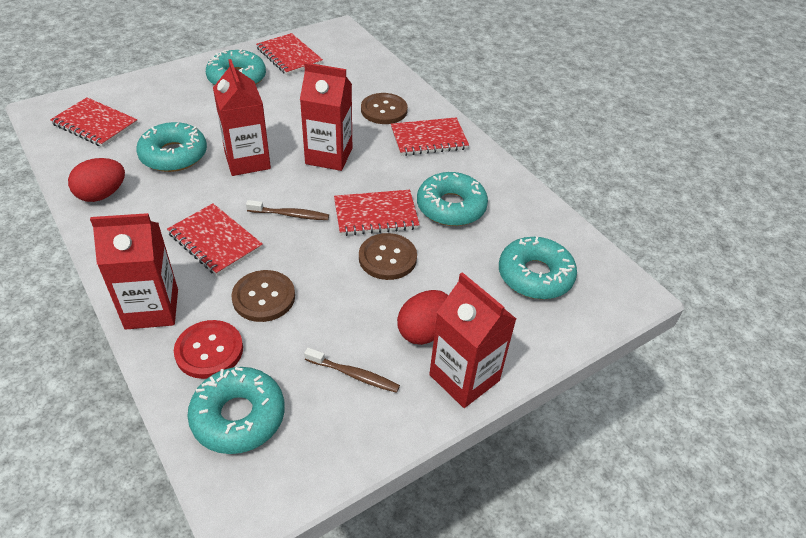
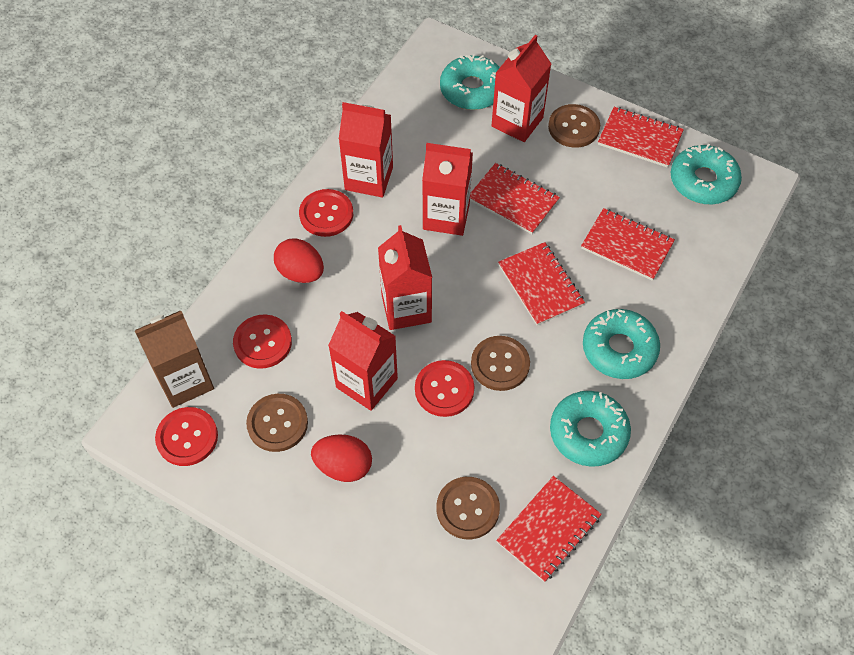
brown button: 3 -> 4
brown carton: 0 -> 1
brown toothbrush: 2 -> 0
red button: 1 -> 4
red carton: 4 -> 5
turquoise donut: 5 -> 4

